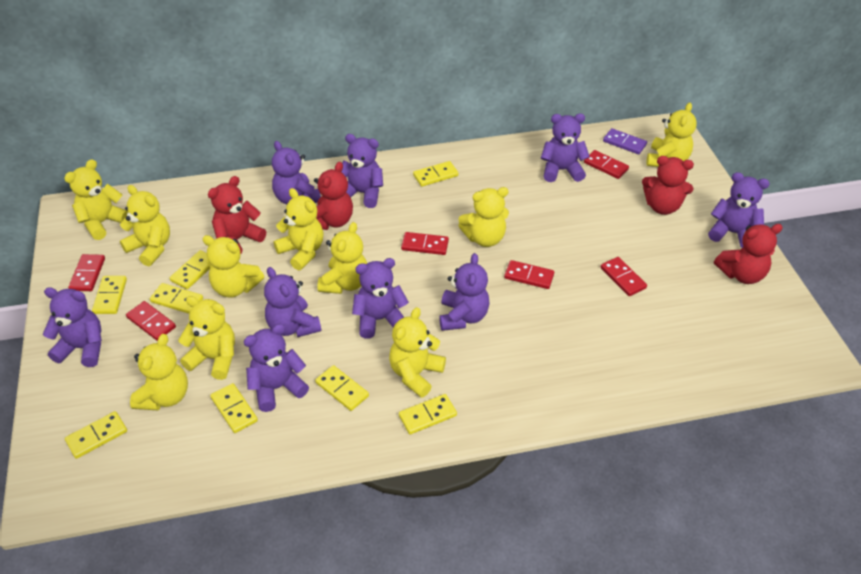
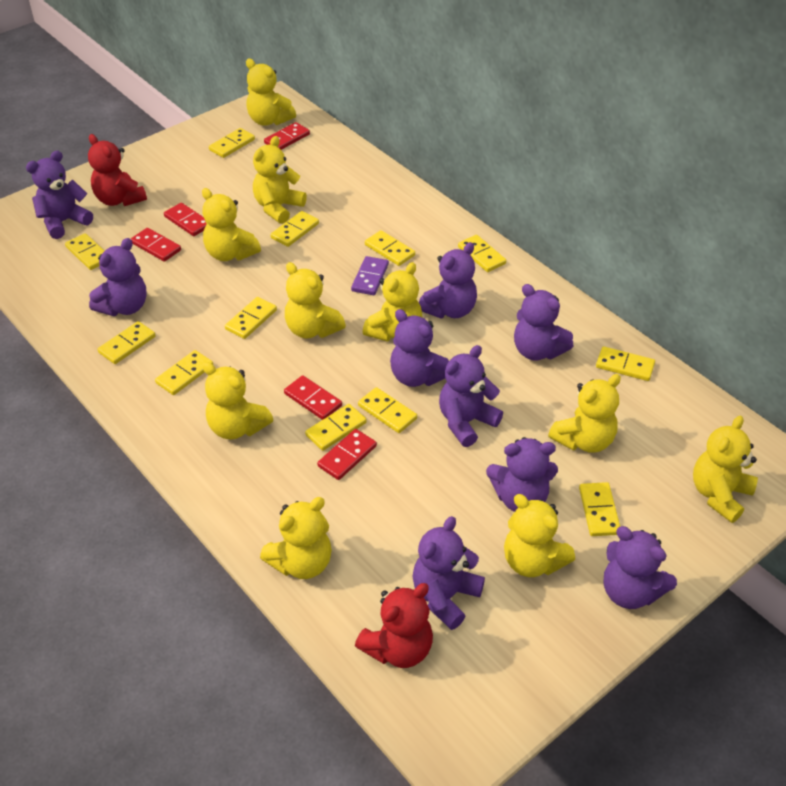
red domino: 6 -> 5
red teddy bear: 4 -> 2
yellow domino: 8 -> 12

